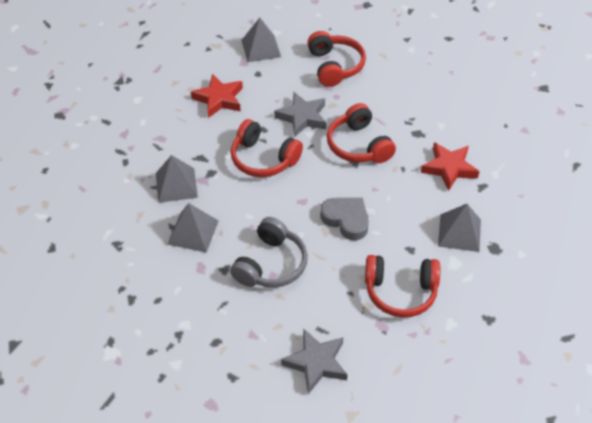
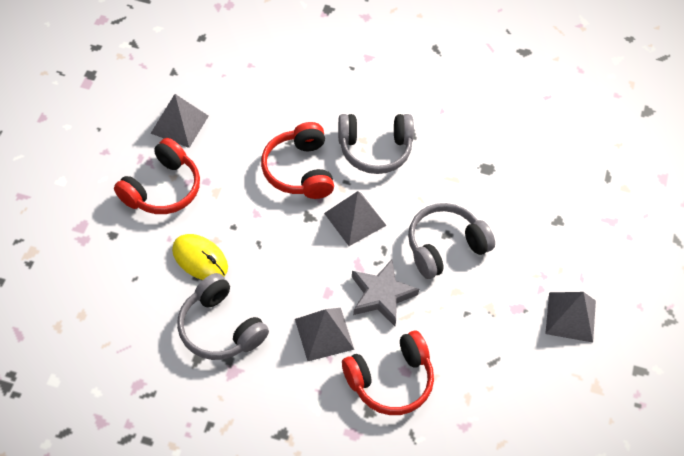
grey headphones: 1 -> 3
grey heart: 1 -> 0
grey star: 2 -> 1
red headphones: 4 -> 3
red star: 2 -> 0
yellow mouse: 0 -> 1

